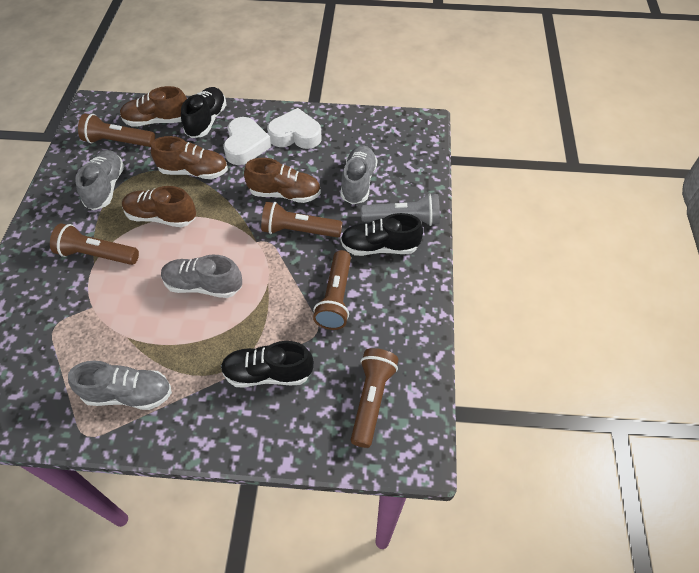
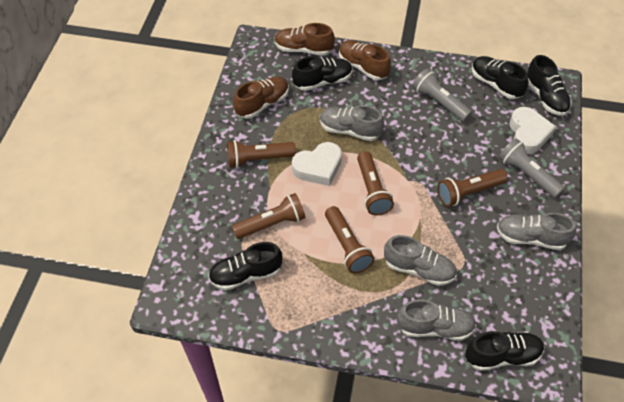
black shoe: 3 -> 5
brown shoe: 4 -> 3
grey flashlight: 1 -> 2

